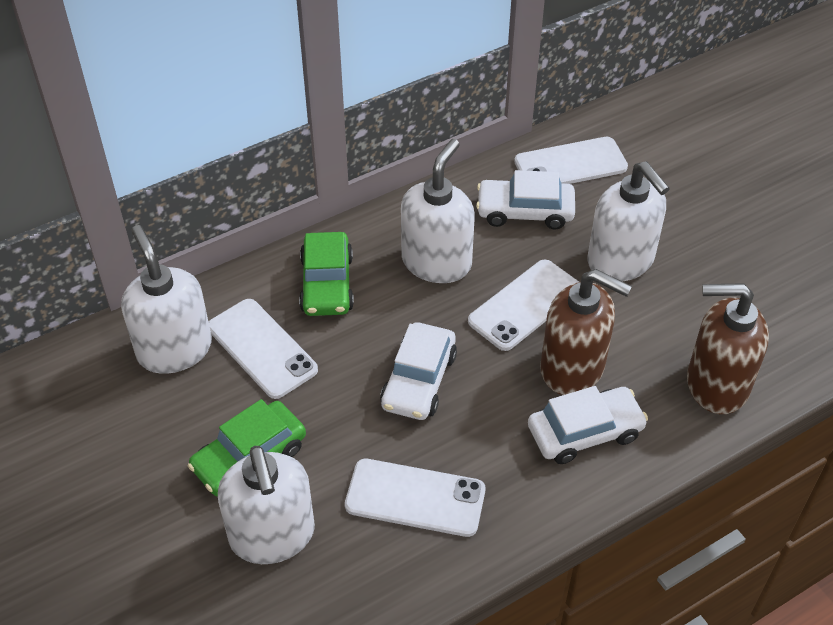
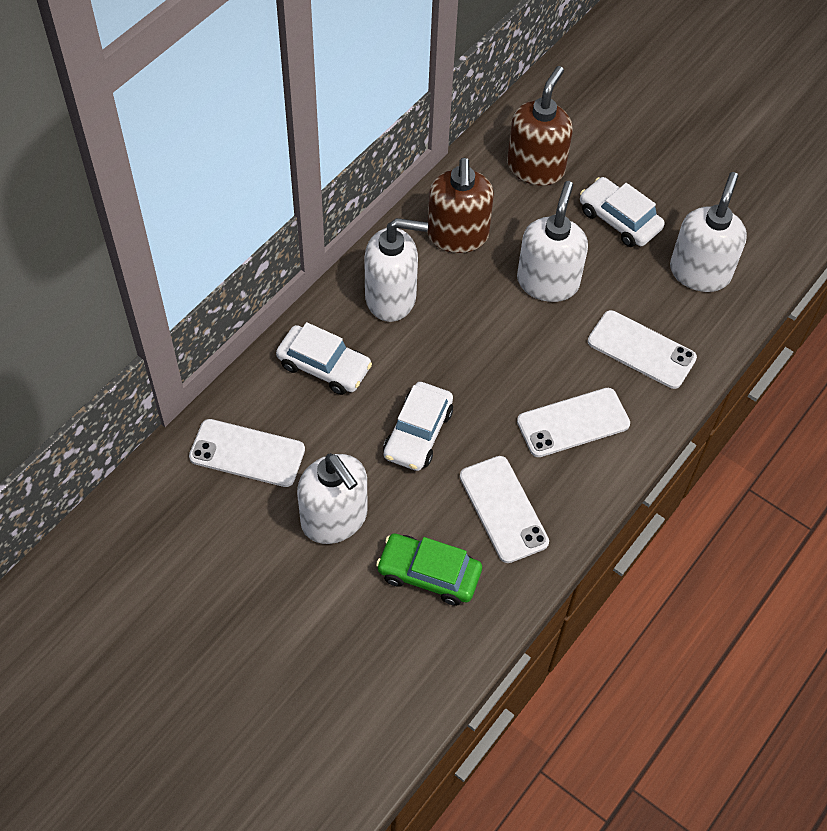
green car: 2 -> 1

